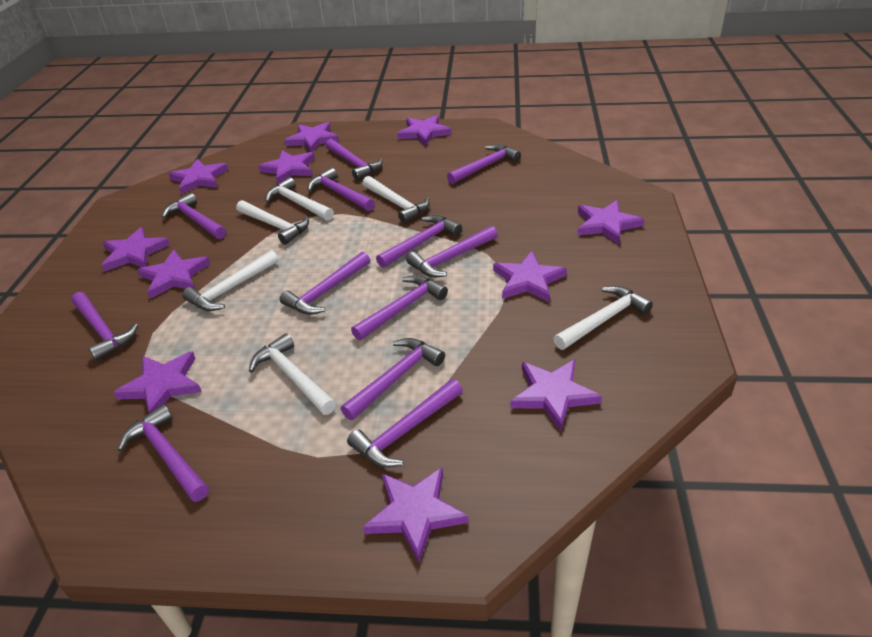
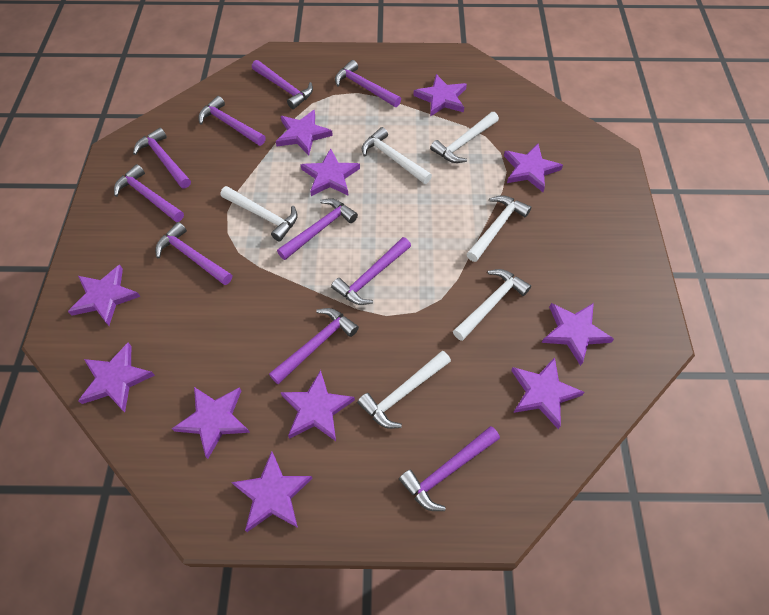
purple hammer: 12 -> 10

